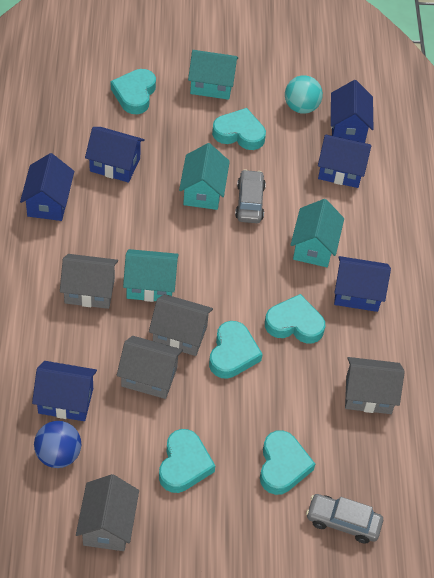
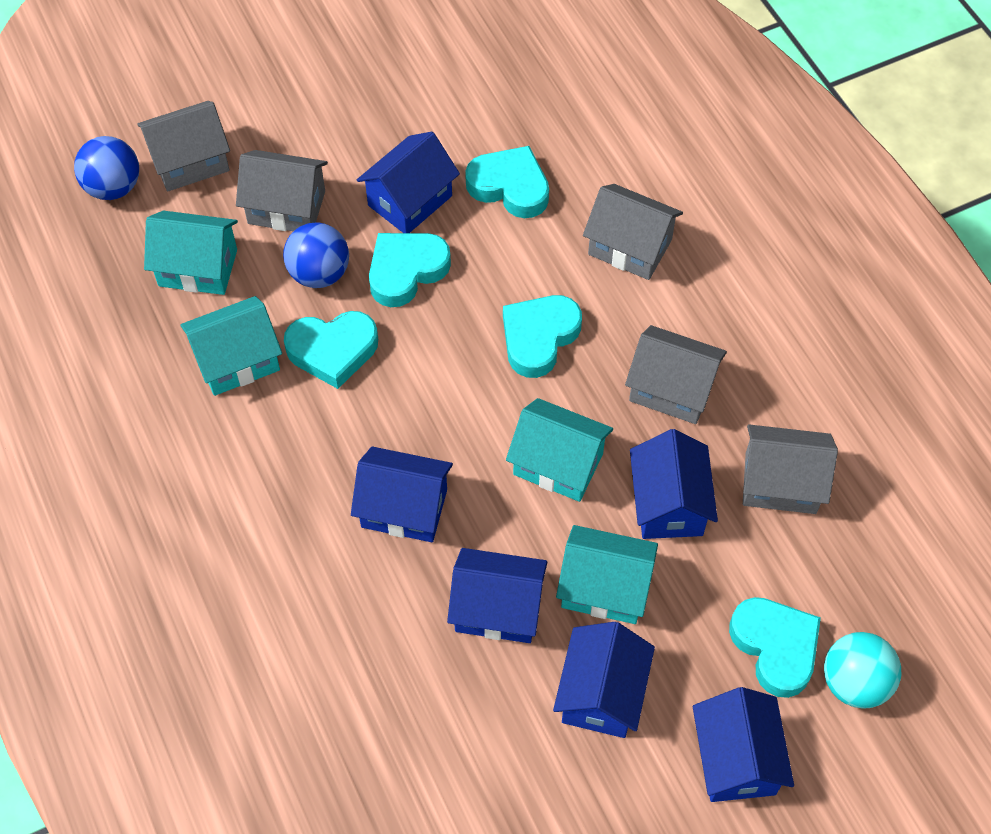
blue ball: 1 -> 2
grey car: 2 -> 0
turquoise heart: 6 -> 5

